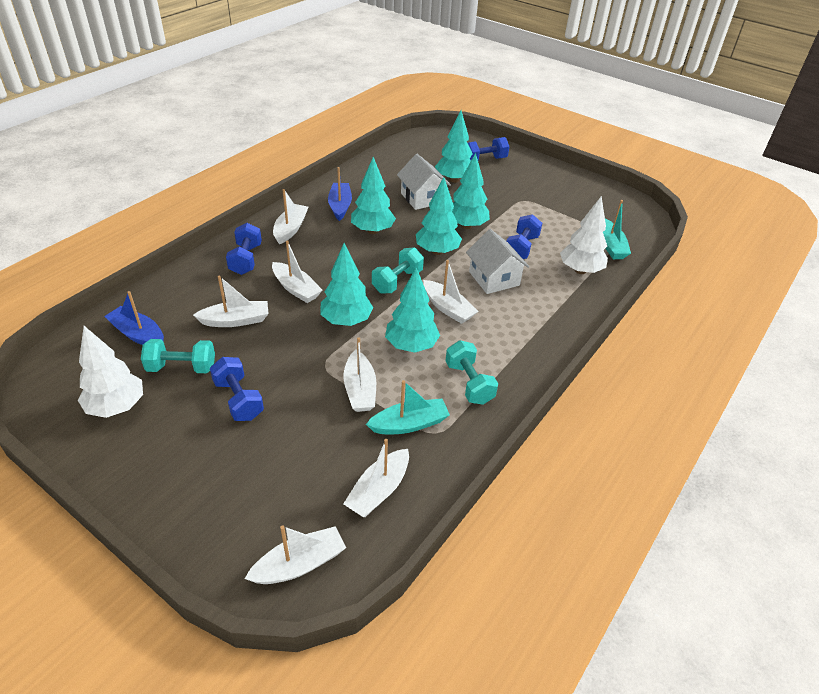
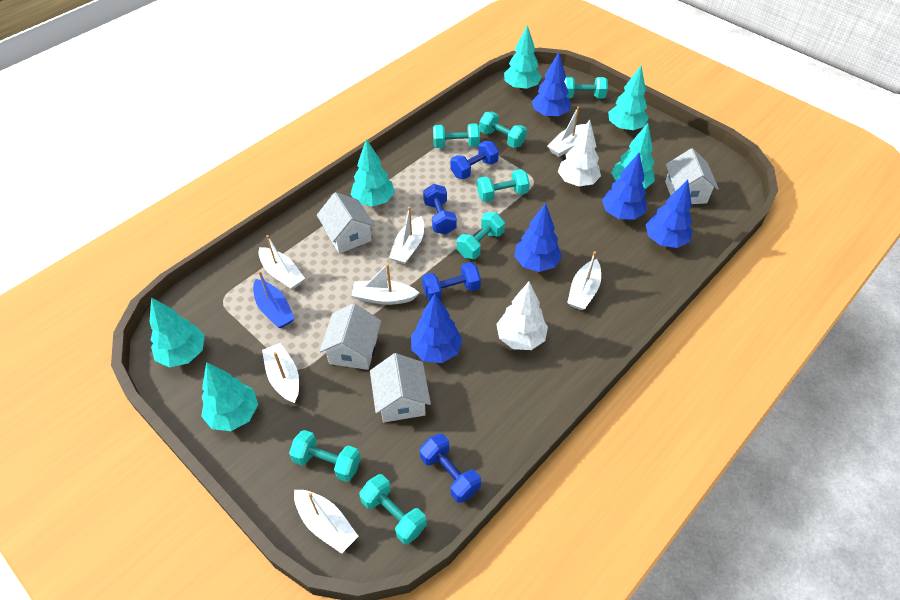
blue boat: 2 -> 1
blue tree: 0 -> 5
turquoise boat: 2 -> 0
turquoise dumbbell: 3 -> 7
white house: 2 -> 4

